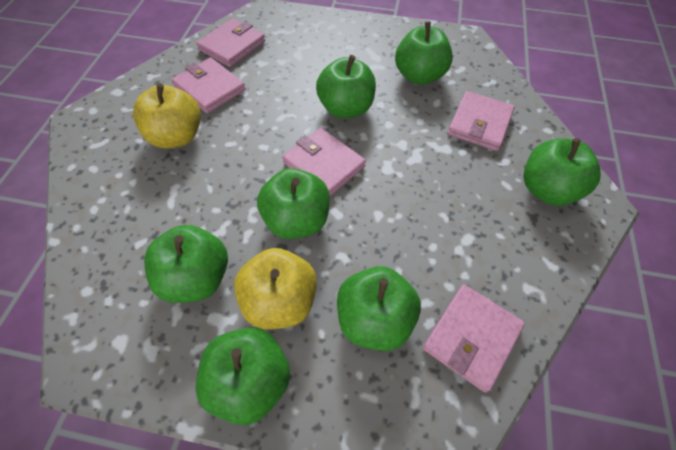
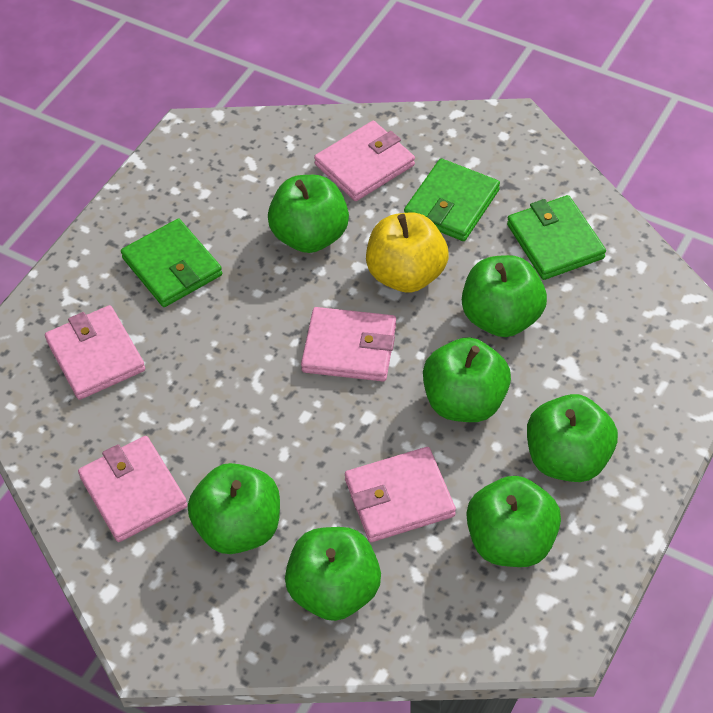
green wallet: 0 -> 3
yellow apple: 2 -> 1

